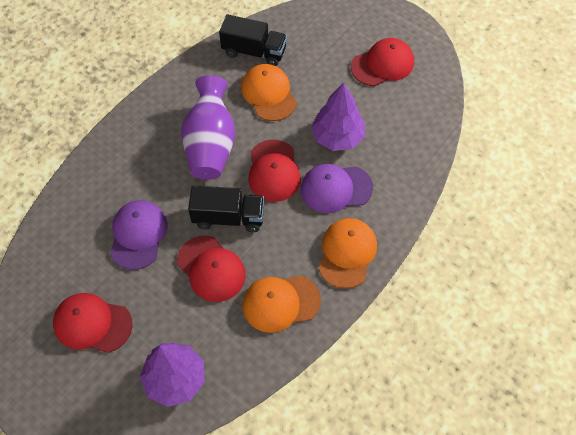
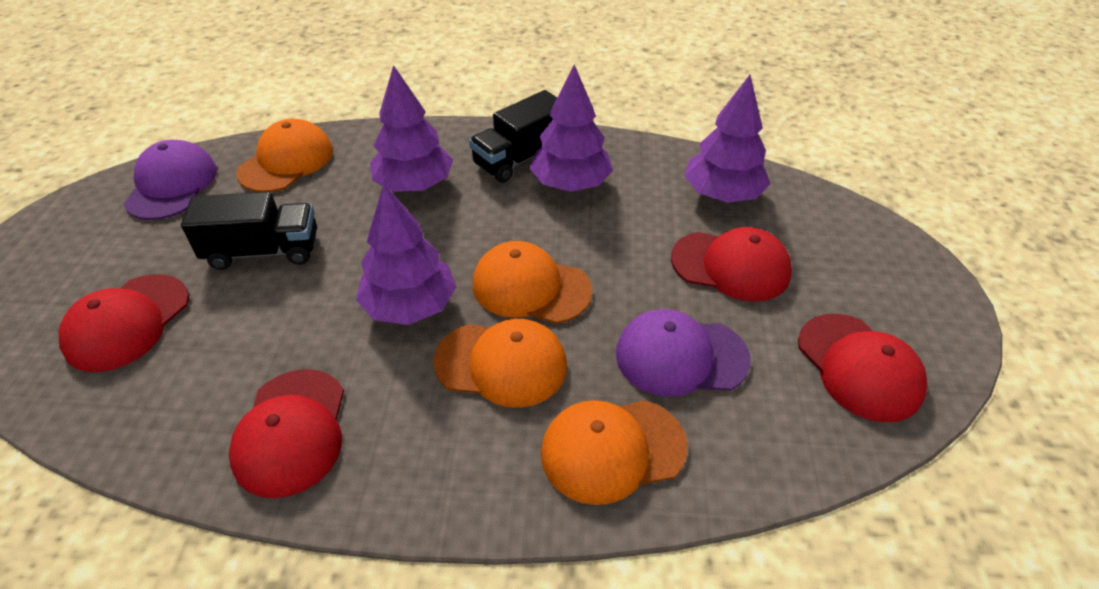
orange cap: 3 -> 4
purple tree: 2 -> 4
purple vase: 1 -> 0

